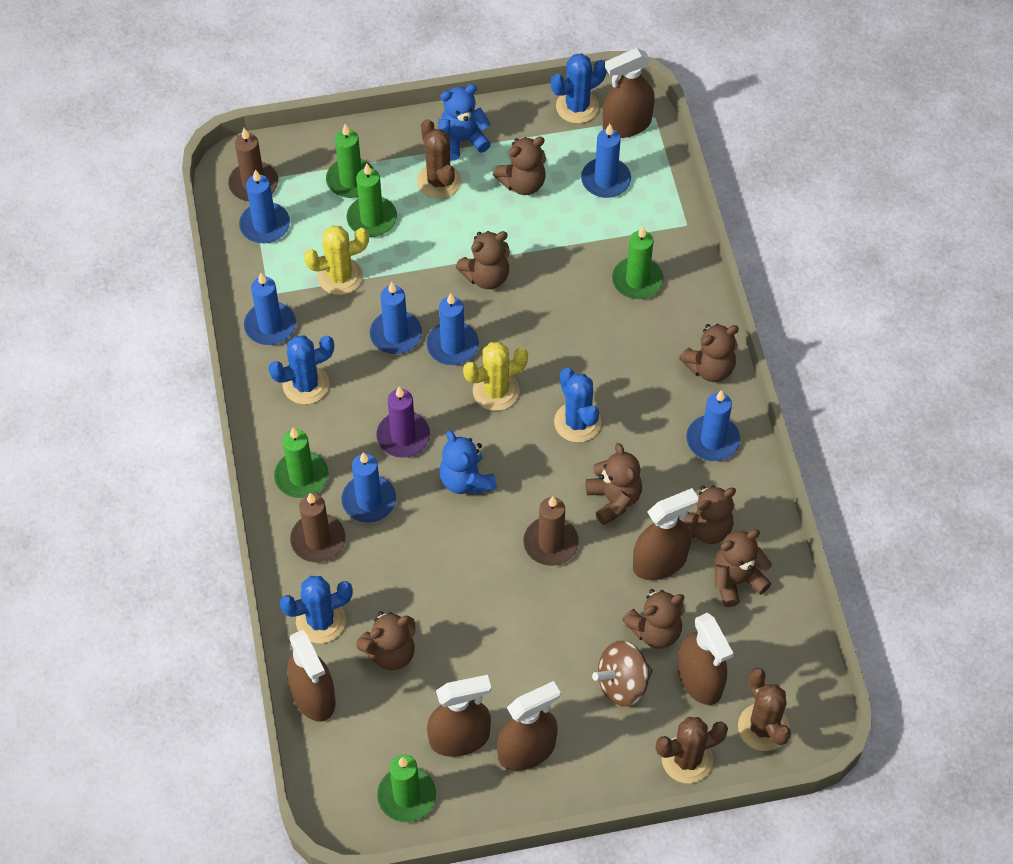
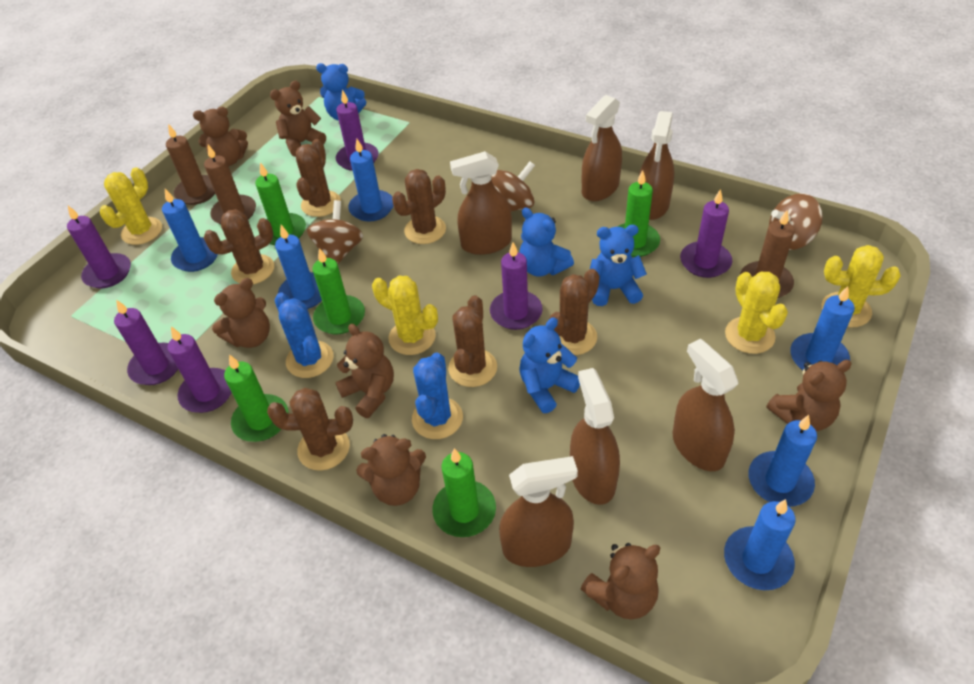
blue cactus: 4 -> 2
blue candle: 7 -> 6
blue teddy bear: 2 -> 4
brown cactus: 3 -> 6
brown spinning top: 1 -> 3
brown teddy bear: 8 -> 7
purple candle: 1 -> 6
yellow cactus: 2 -> 4

